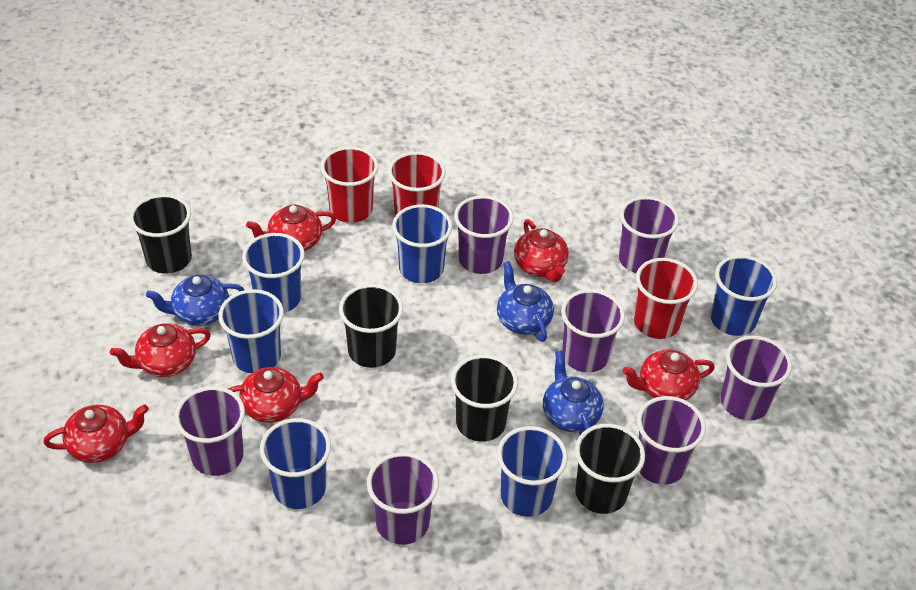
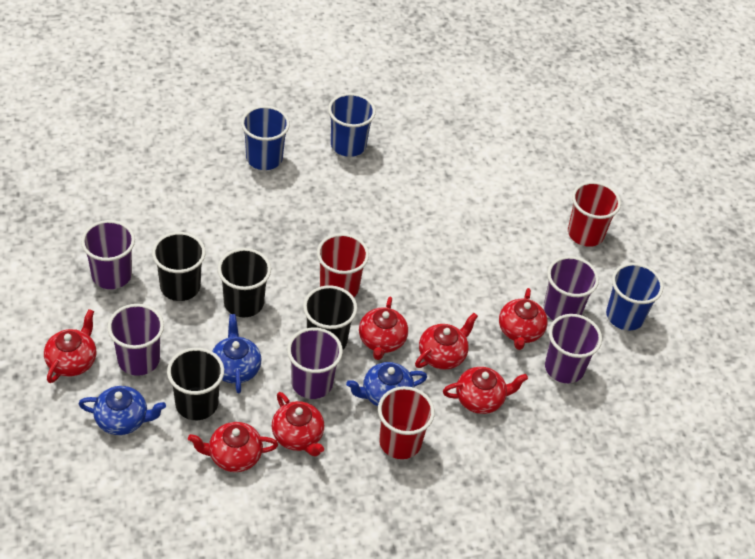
blue cup: 6 -> 3
purple cup: 7 -> 5
red teapot: 6 -> 7

